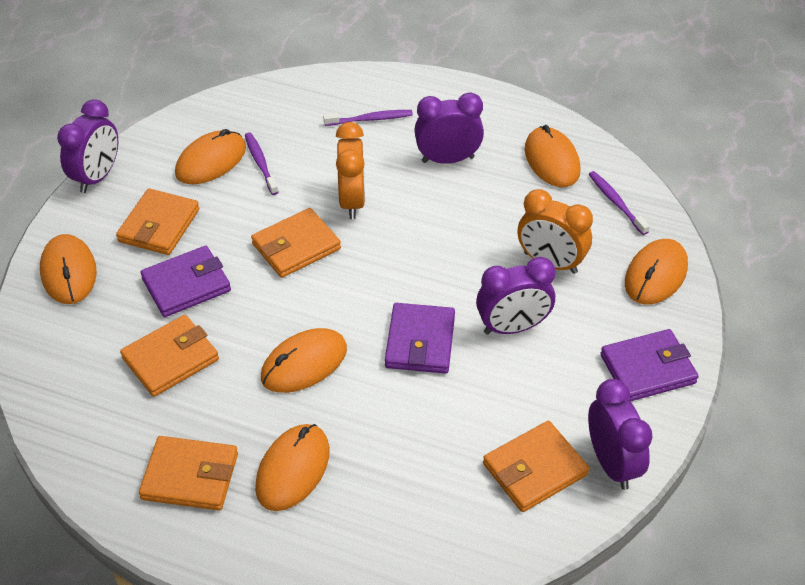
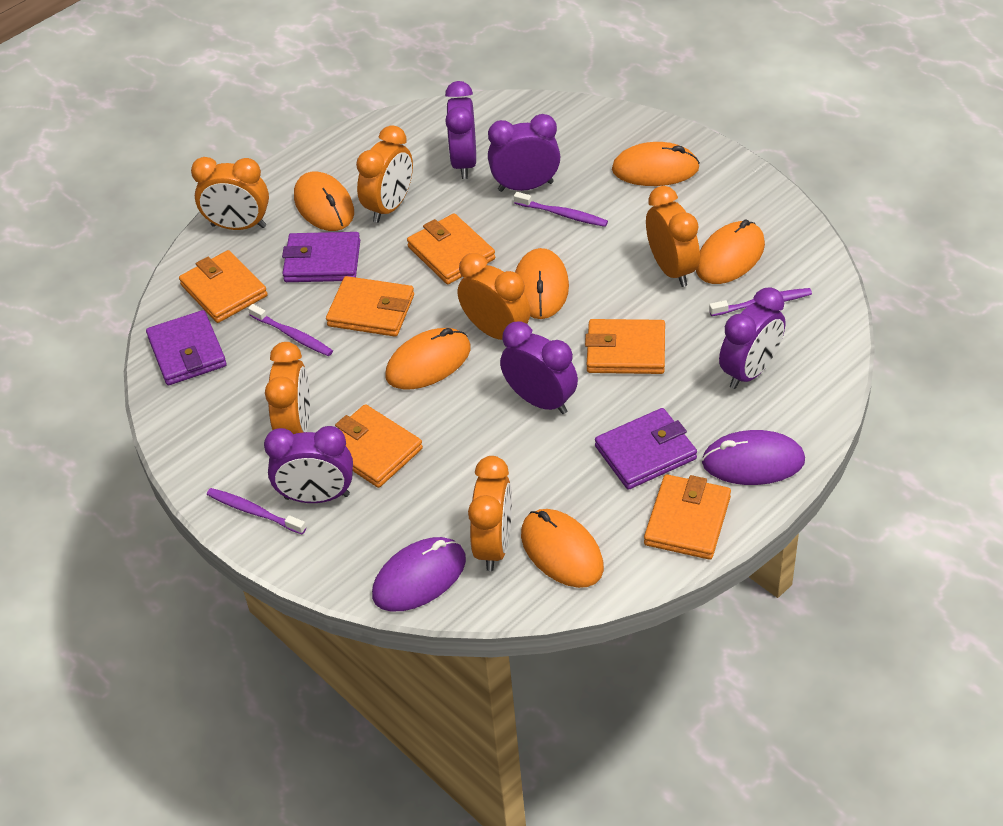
orange clock: 2 -> 6
orange wallet: 5 -> 6
purple clock: 4 -> 5
purple mouse: 0 -> 2
purple toothbrush: 3 -> 4

